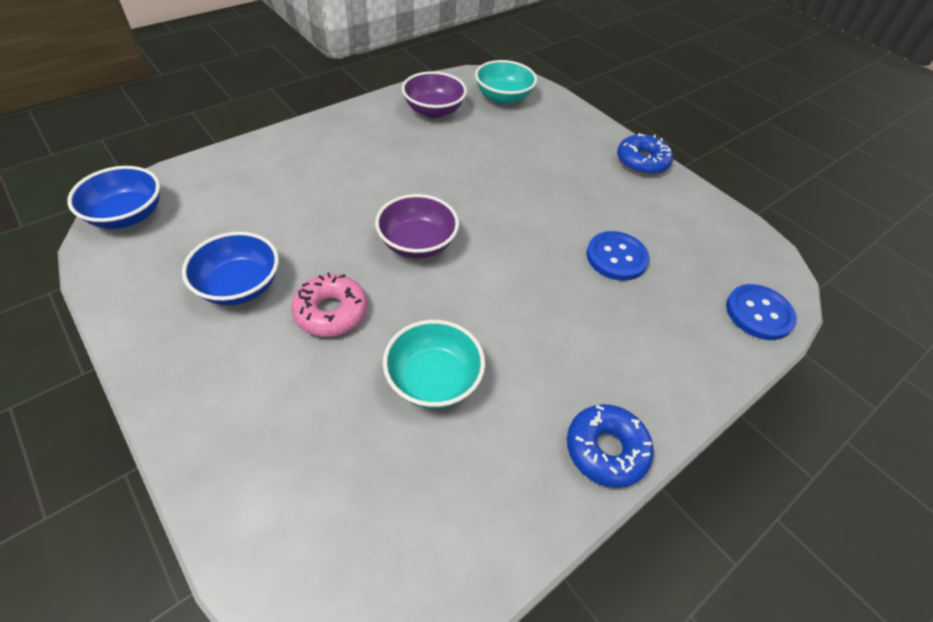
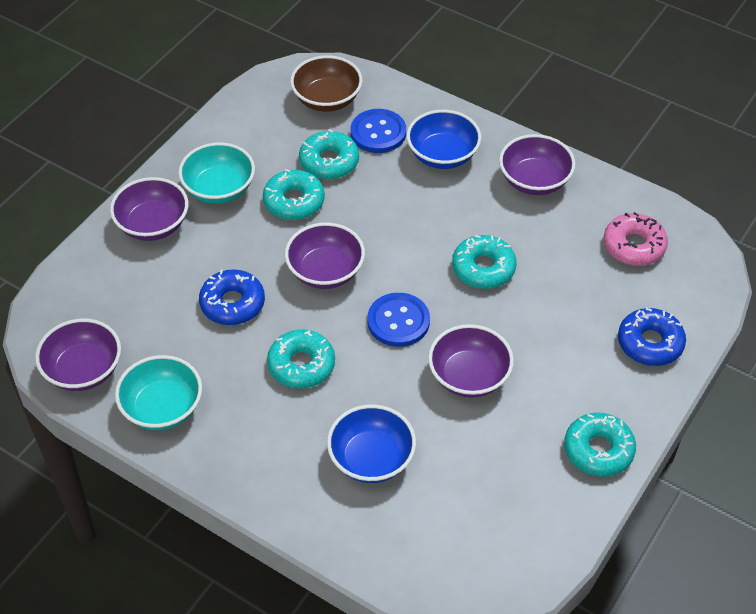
brown bowl: 0 -> 1
purple bowl: 2 -> 5
turquoise donut: 0 -> 5

